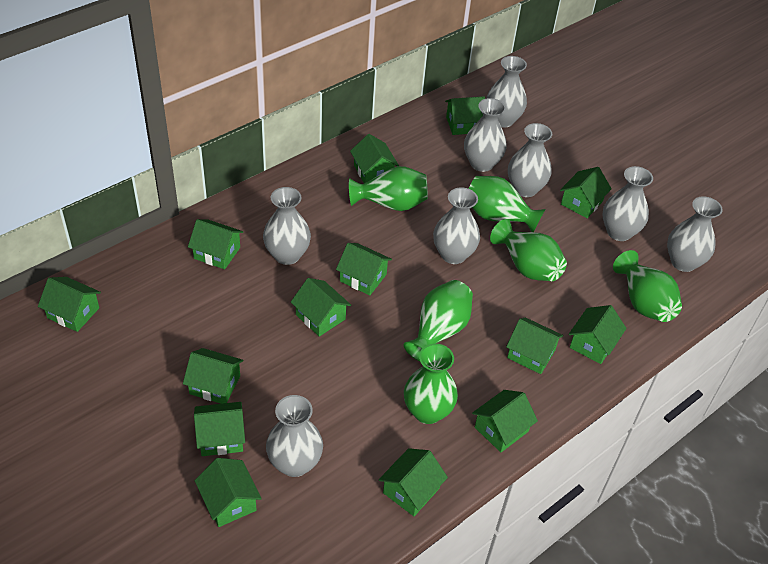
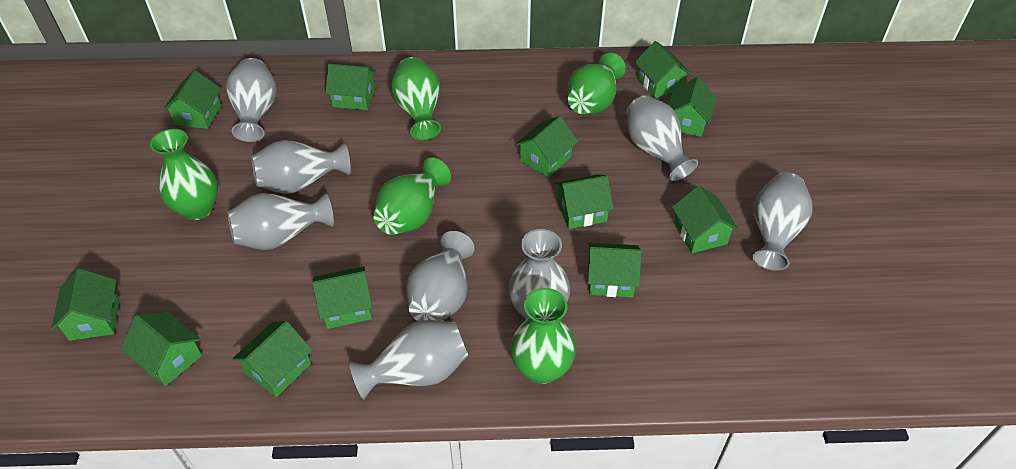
green house: 14 -> 12
green vase: 6 -> 5

